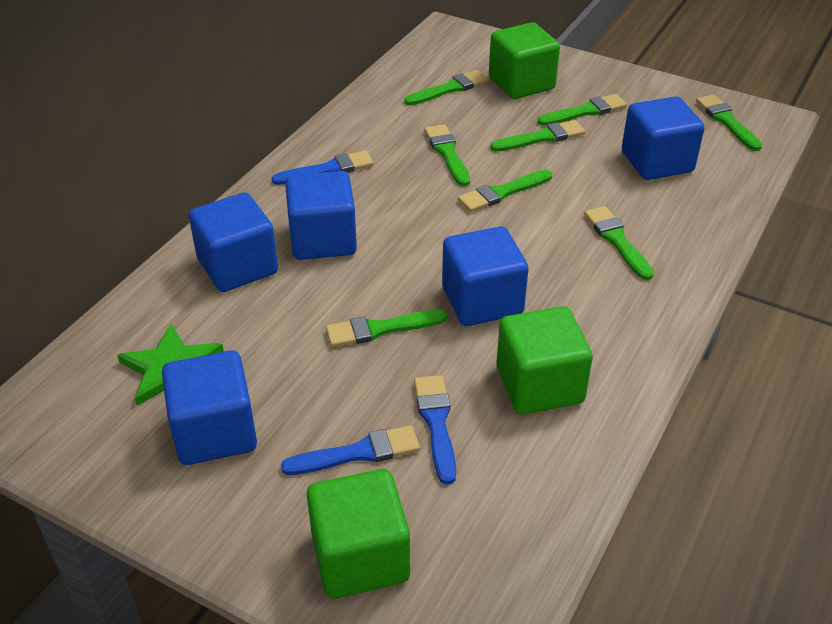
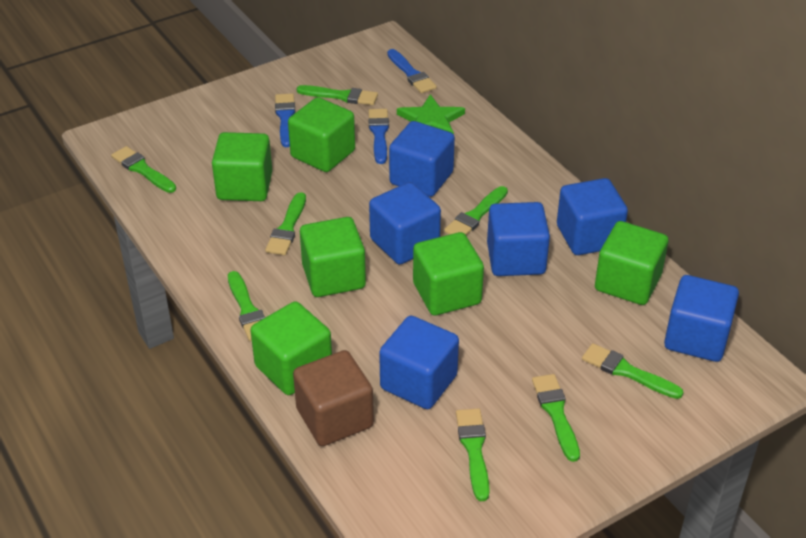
blue cube: 5 -> 6
brown cube: 0 -> 1
green cube: 3 -> 6

